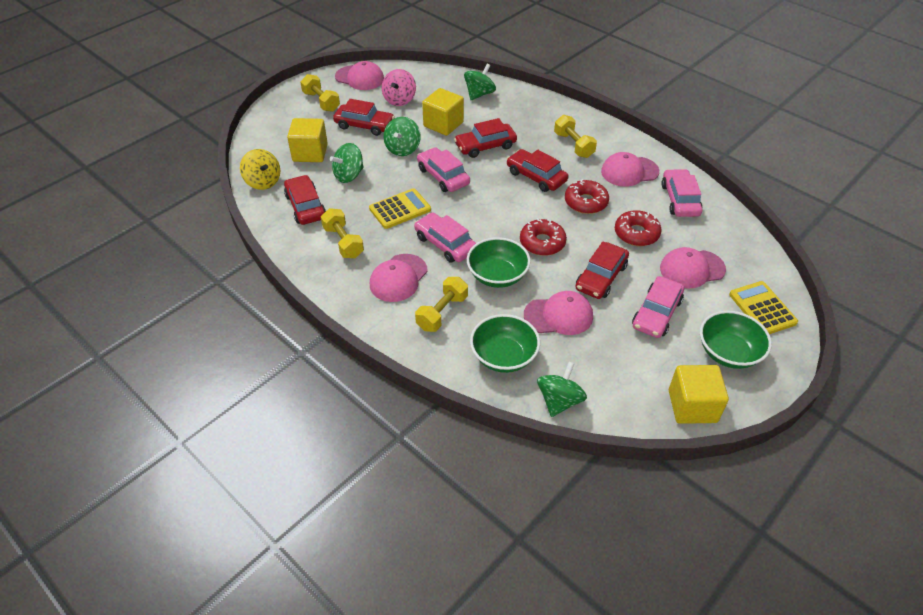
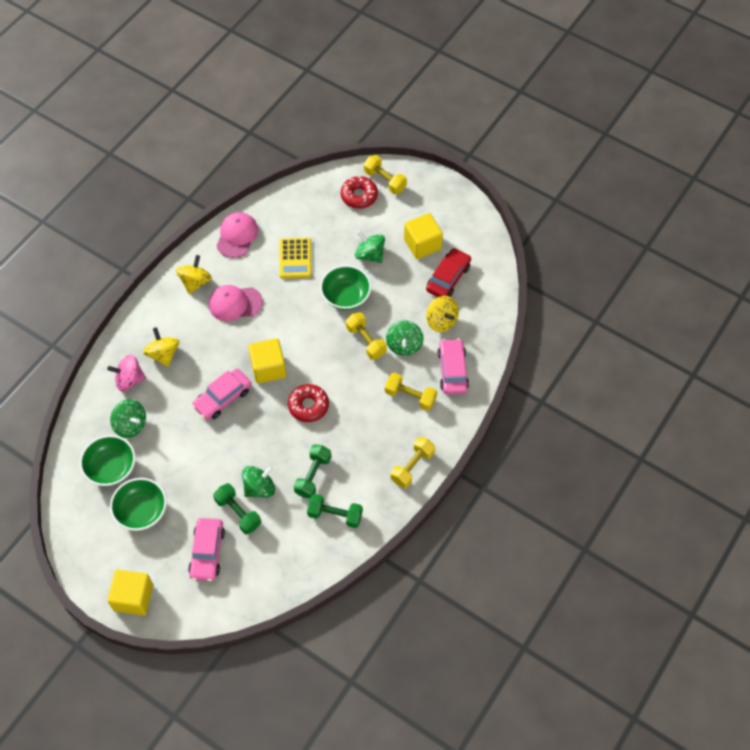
green dumbbell: 0 -> 3
pink cap: 5 -> 2
pink car: 4 -> 3
red car: 5 -> 1
red donut: 3 -> 2
yellow calculator: 2 -> 1
yellow spinning top: 1 -> 3

